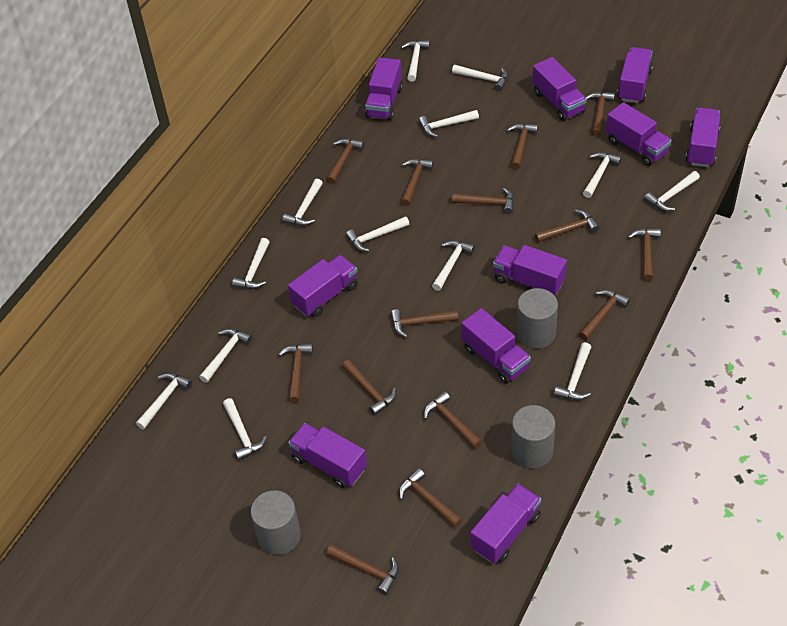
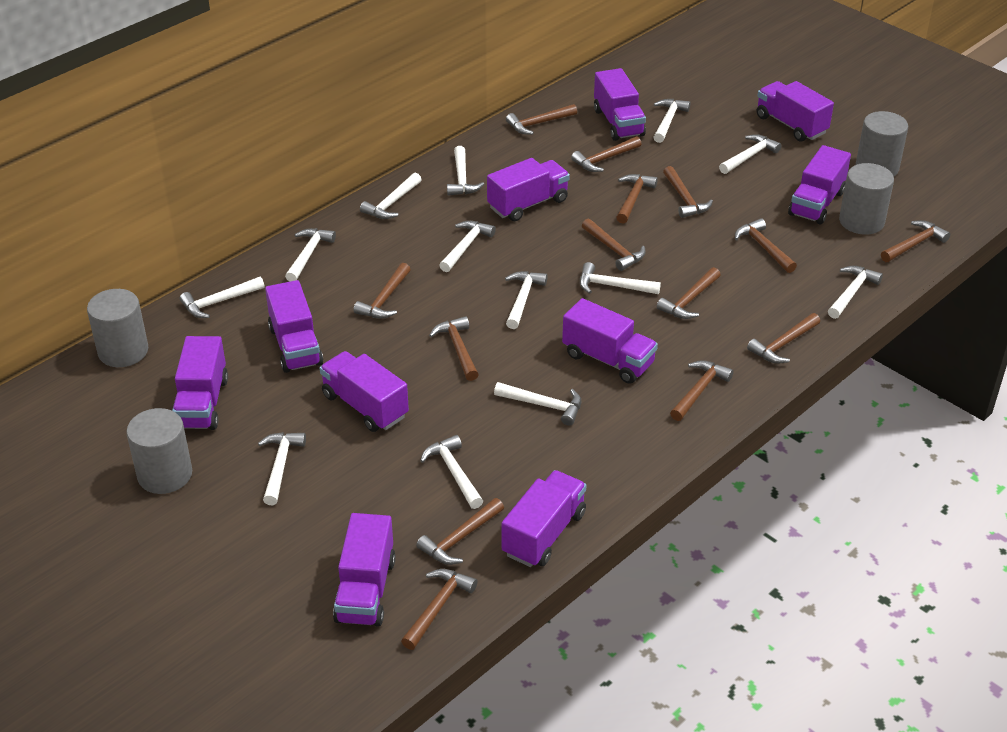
grey cylinder: 3 -> 4

